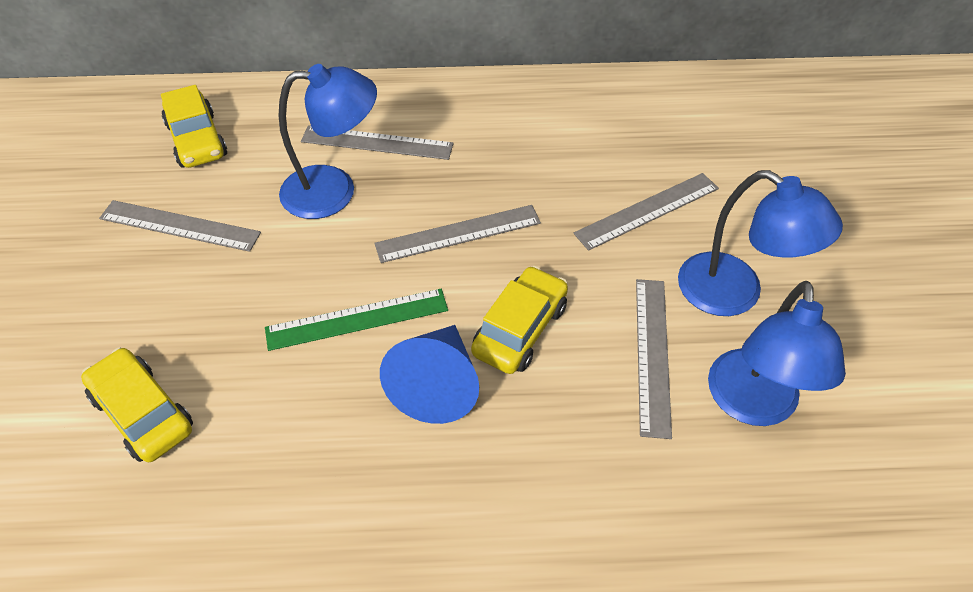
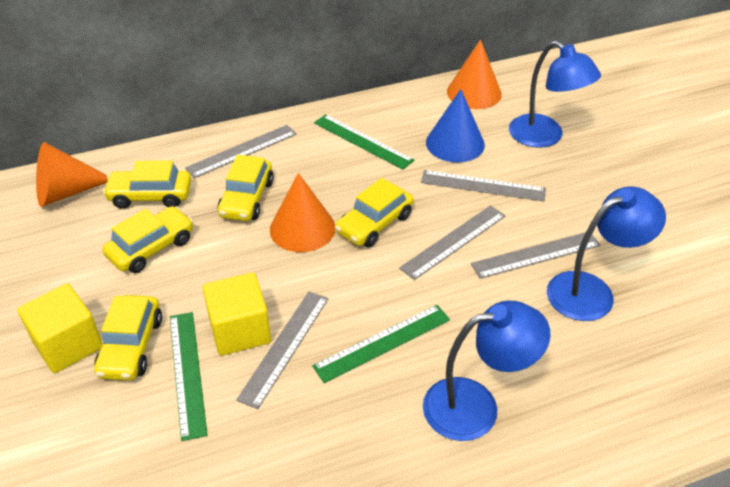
green ruler: 1 -> 3
orange cone: 0 -> 3
yellow car: 3 -> 5
yellow cube: 0 -> 2

